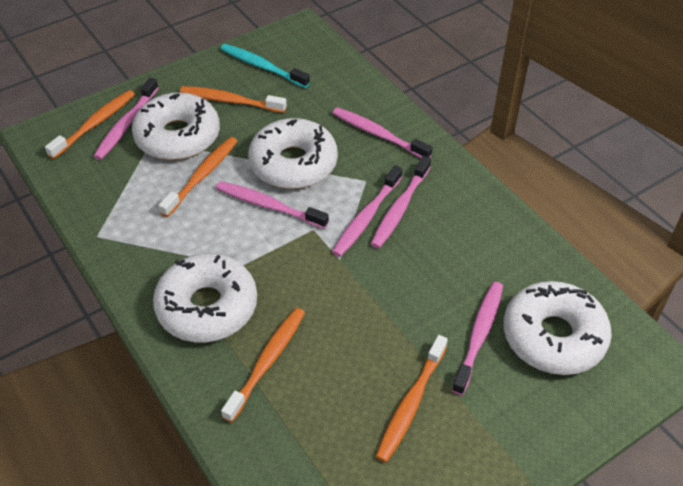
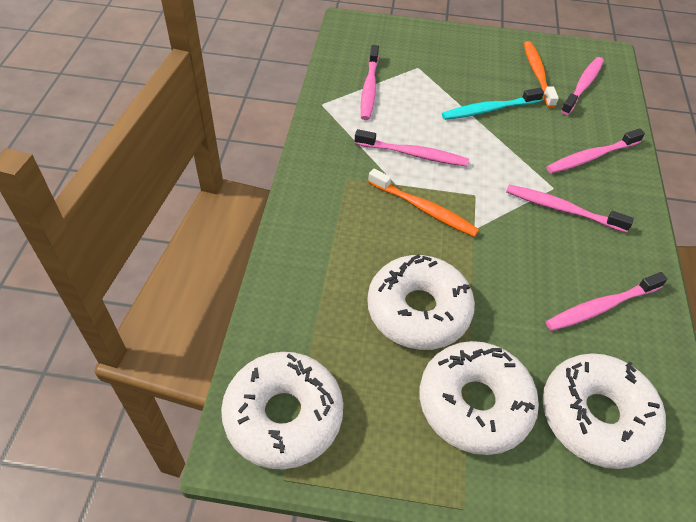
orange toothbrush: 5 -> 2

